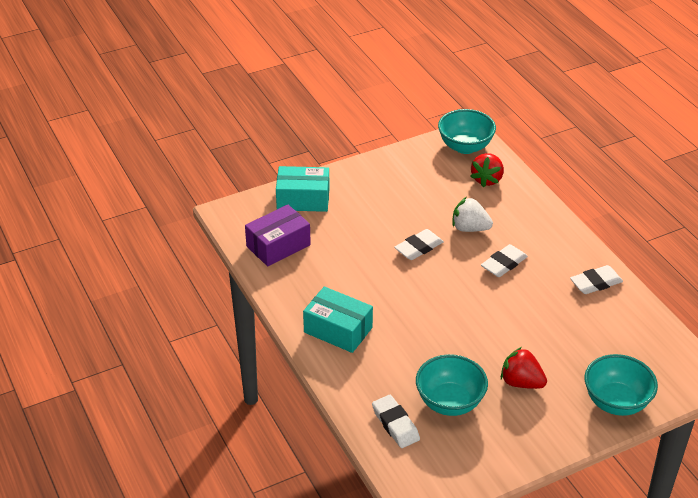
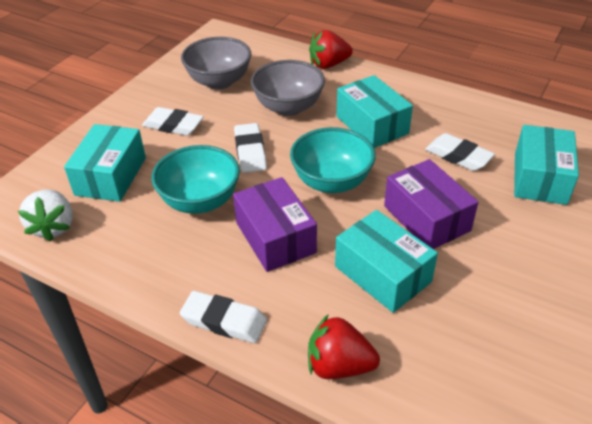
grey bowl: 0 -> 2
purple box: 1 -> 2
turquoise bowl: 3 -> 2
turquoise box: 2 -> 4

